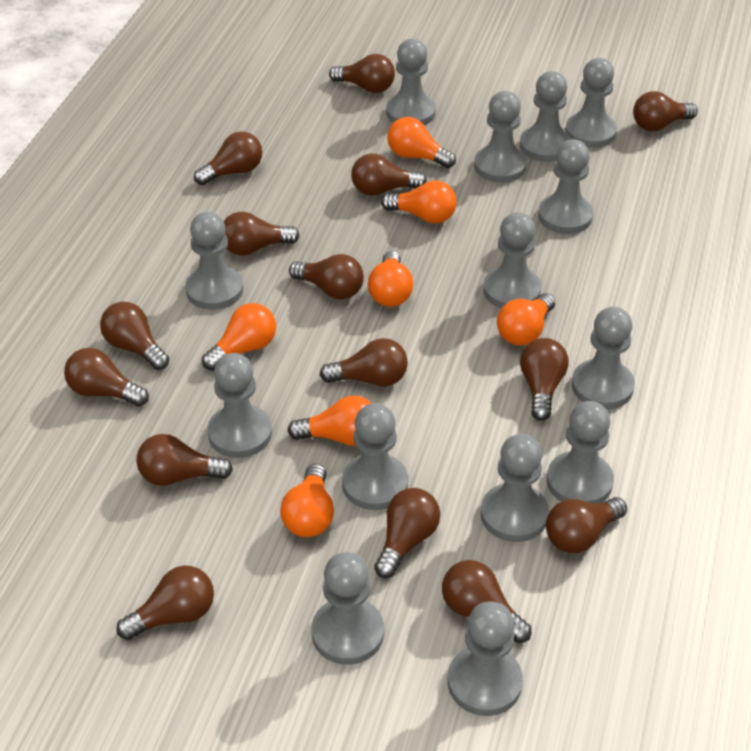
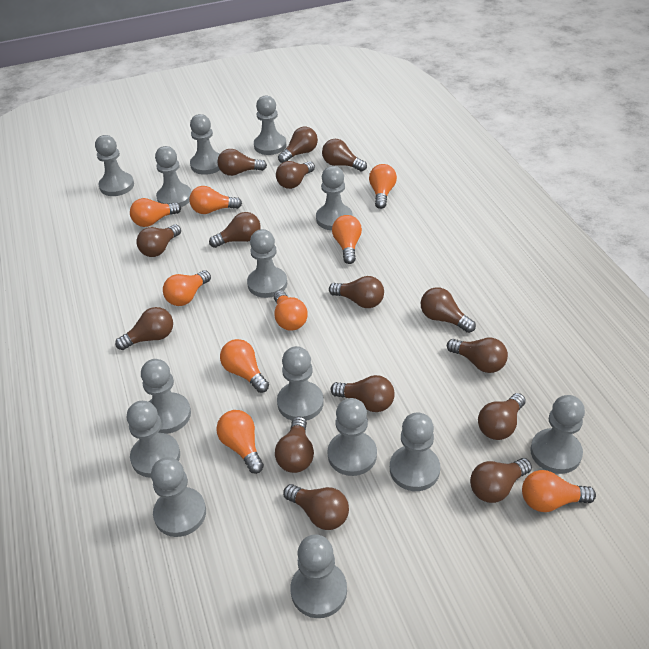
orange light bulb: 7 -> 9

